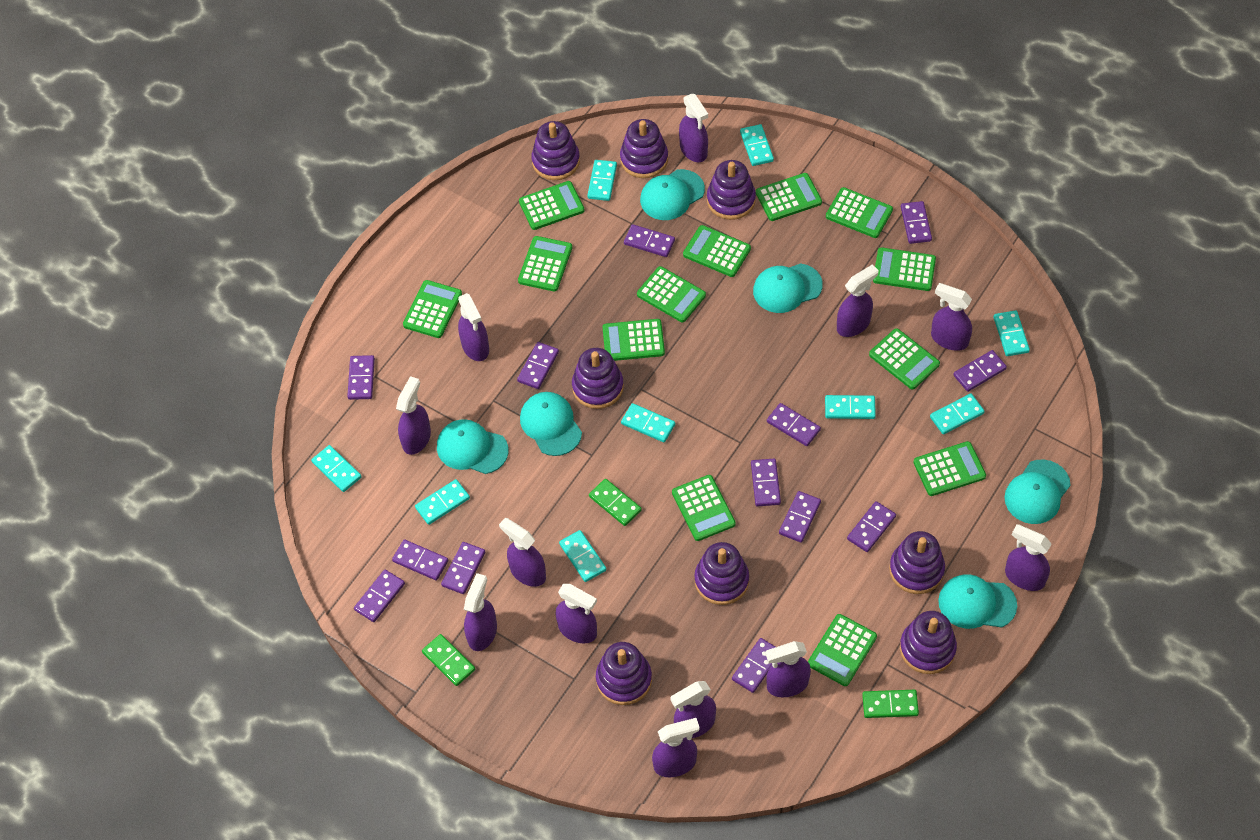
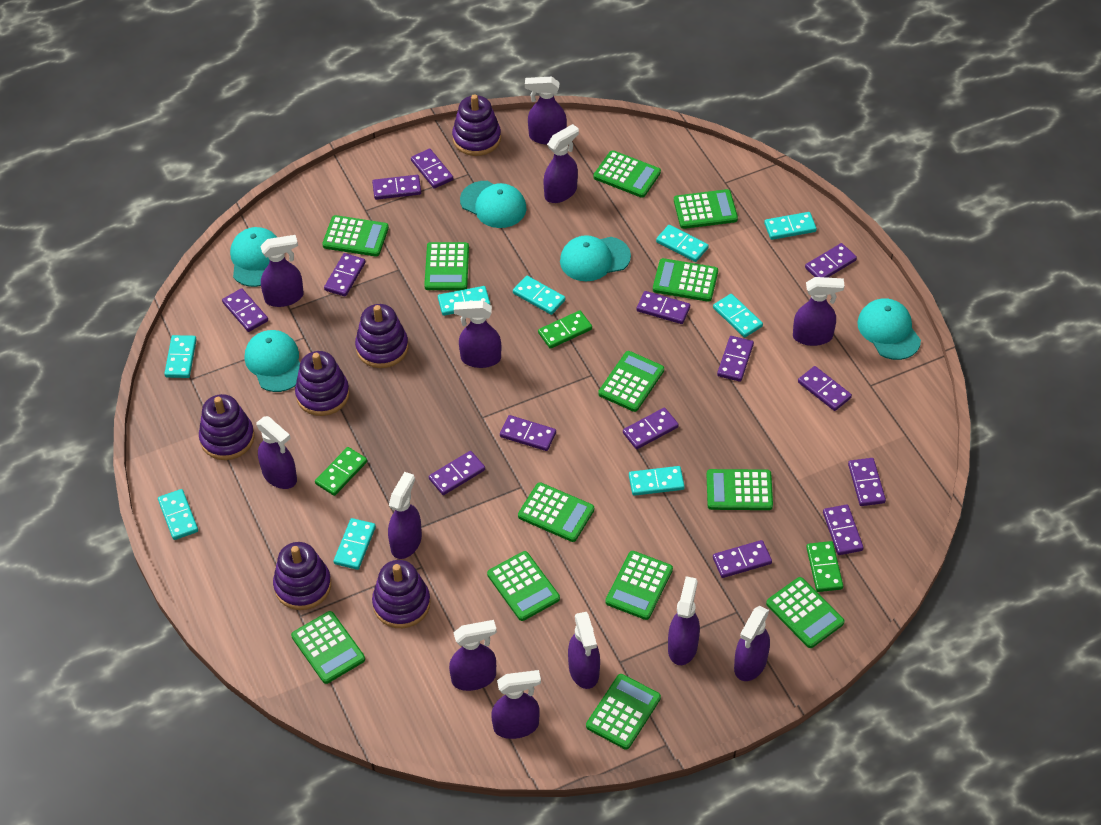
purple domino: 13 -> 14
purple stacking toy: 8 -> 6
turquoise cap: 6 -> 5

